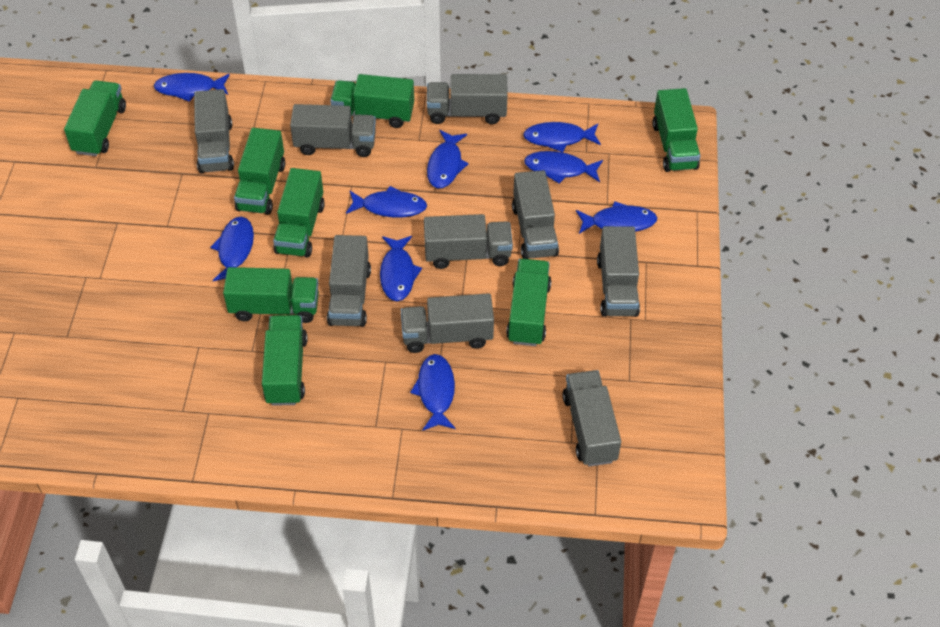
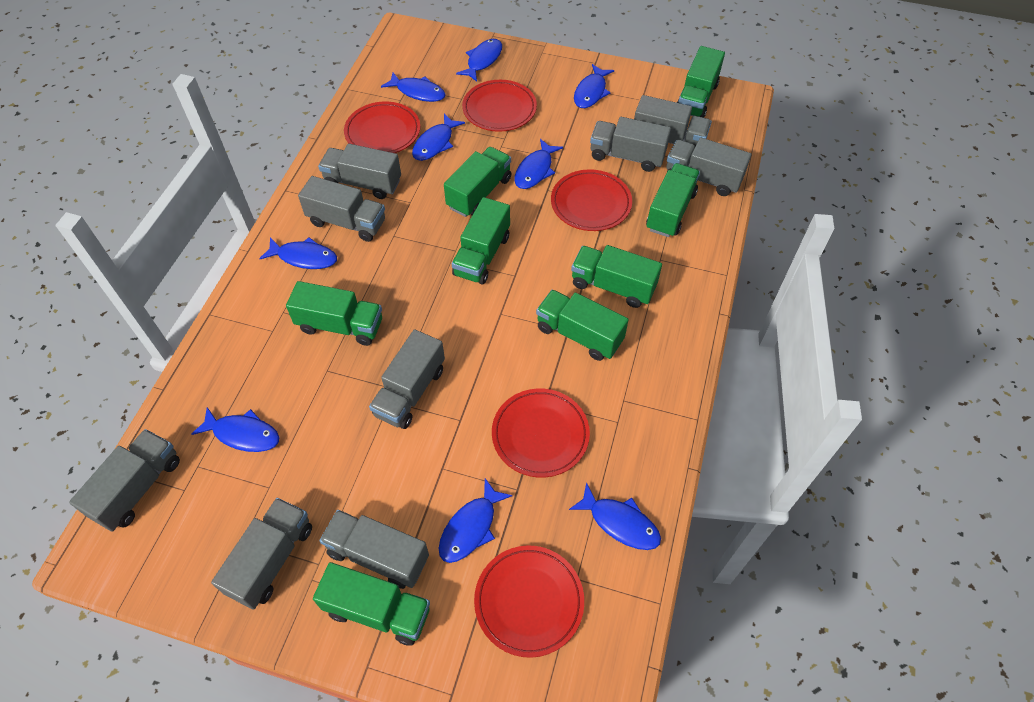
red plate: 0 -> 5

